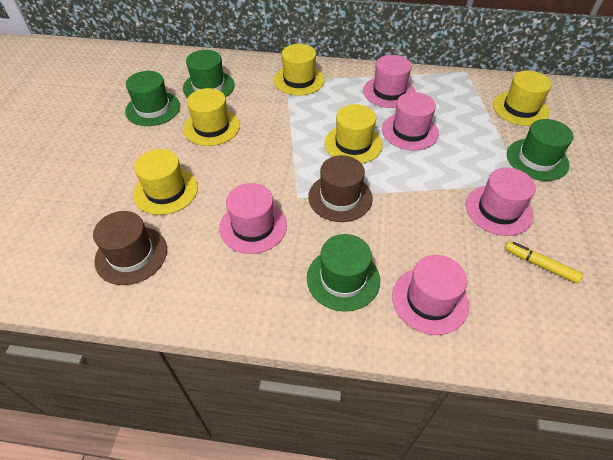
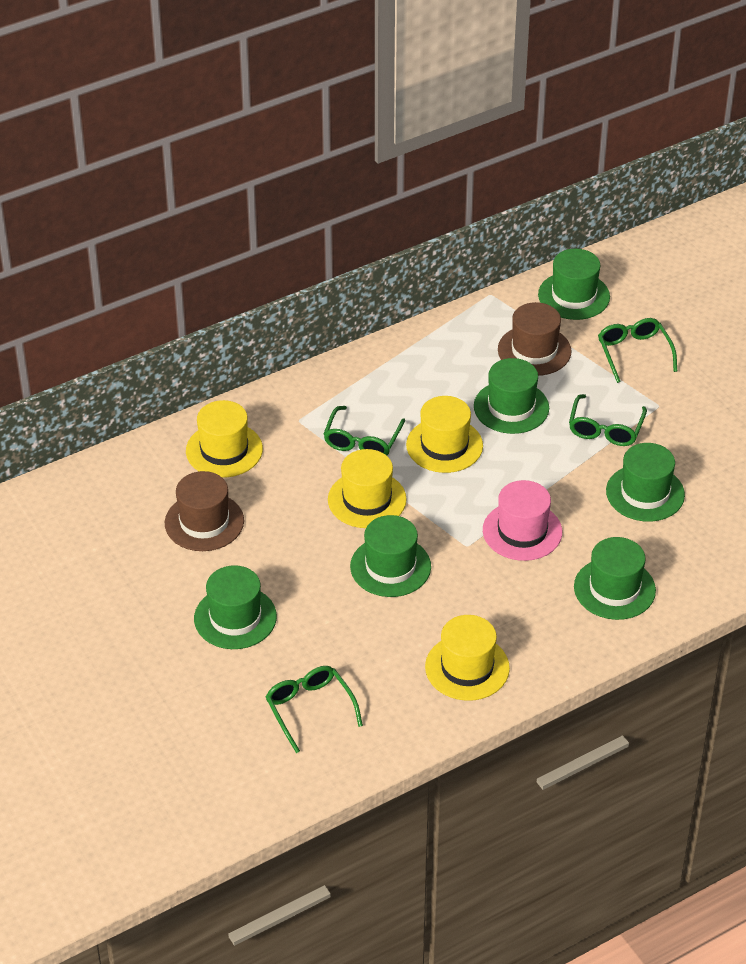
green glasses: 0 -> 4
green hat: 4 -> 6
pink hat: 5 -> 1
yellow hat: 5 -> 4
yellow marker: 1 -> 0

